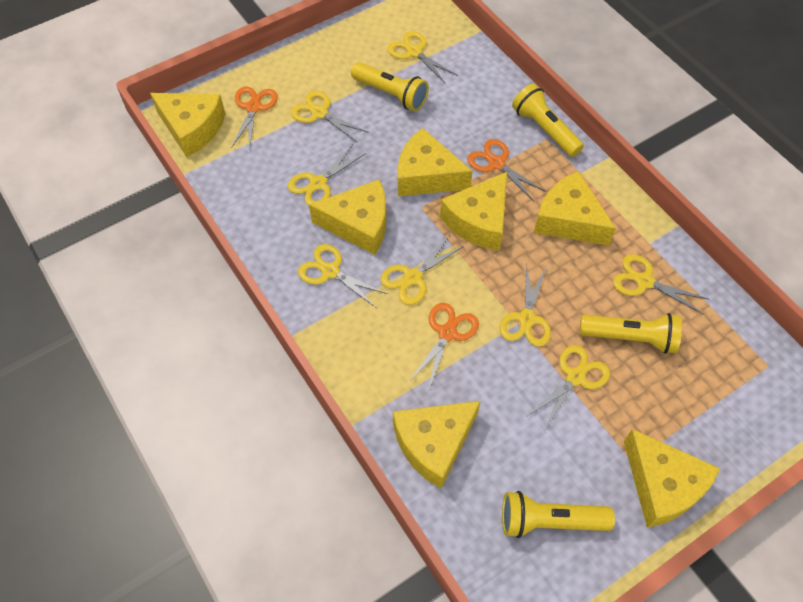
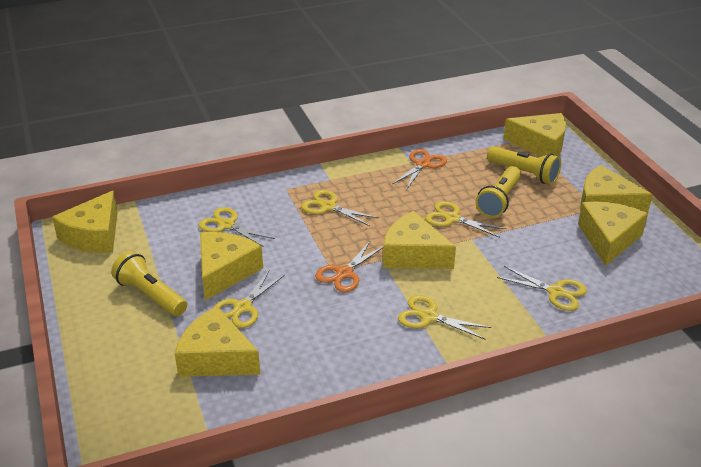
orange scissors: 3 -> 2
yellow flashlight: 4 -> 3
yellow scissors: 8 -> 6

